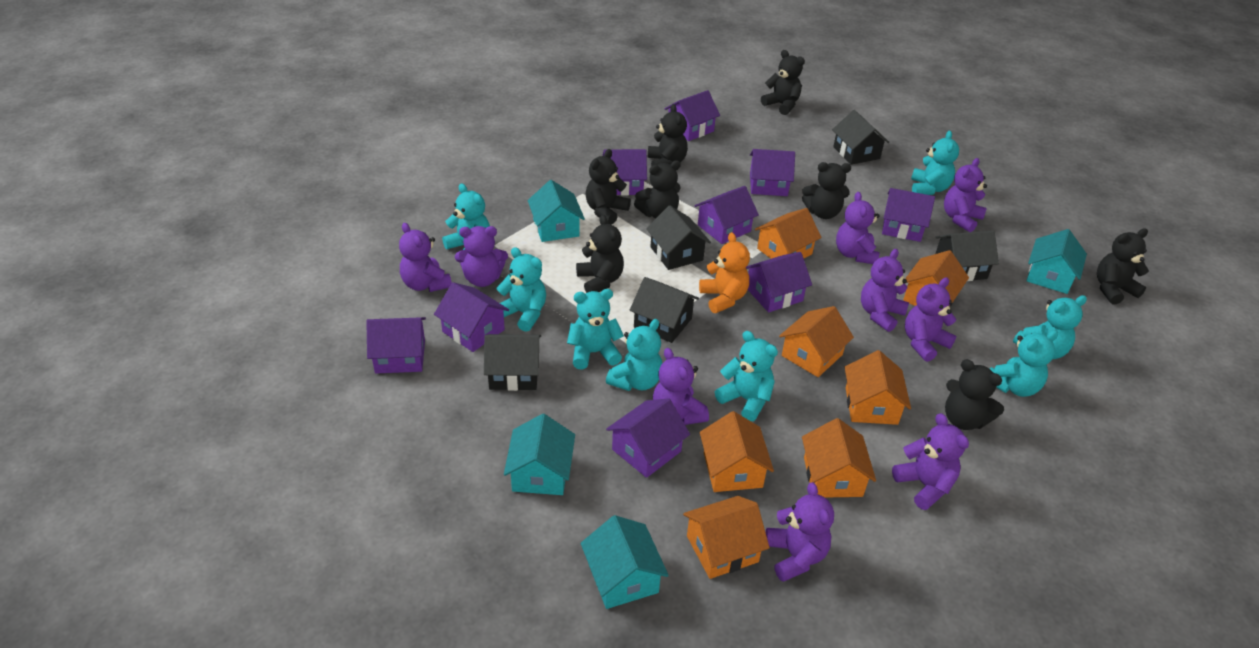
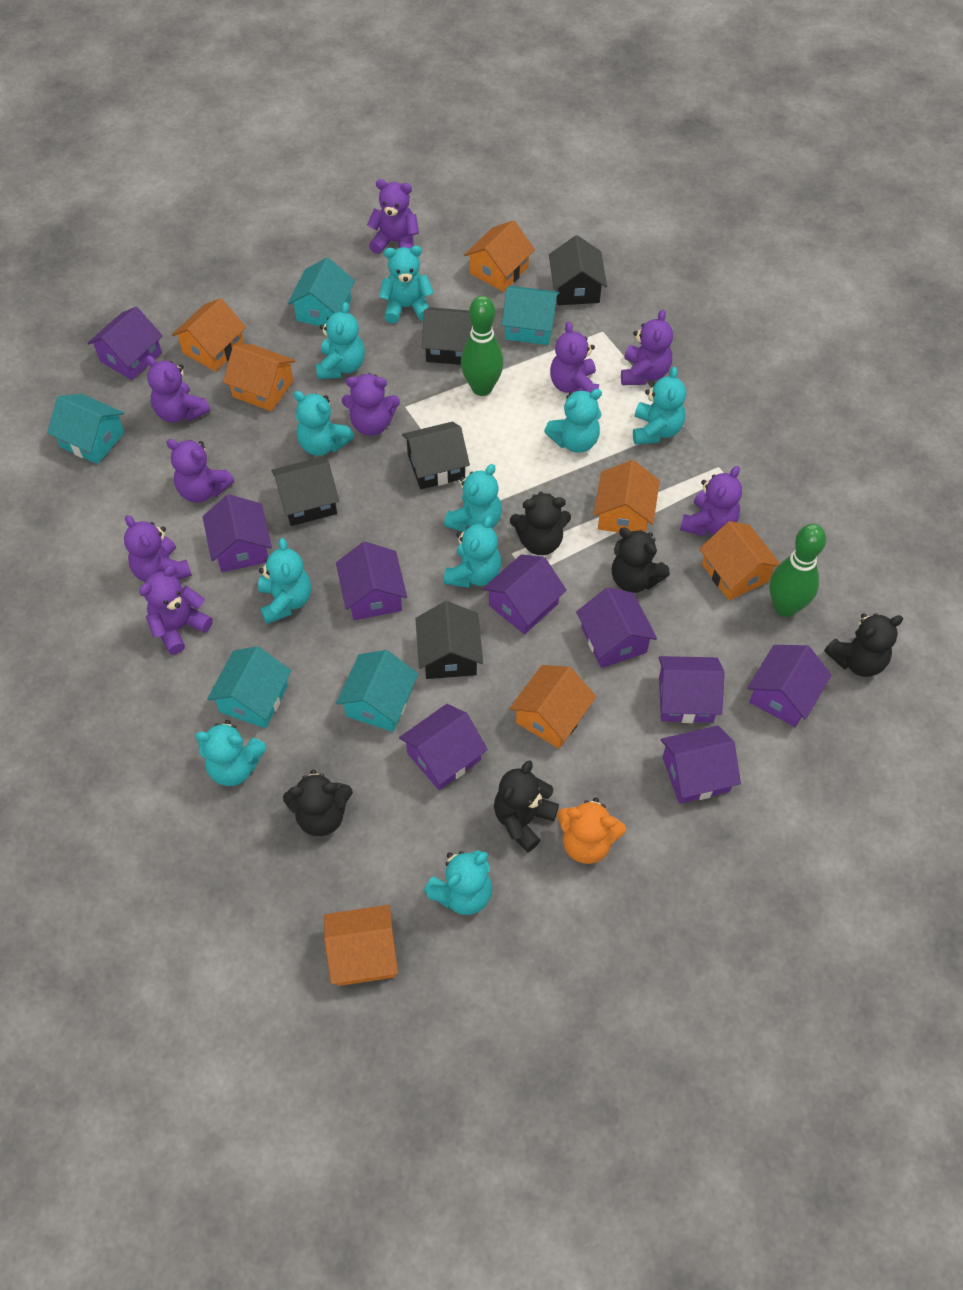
black teddy bear: 8 -> 5
green bowling pin: 0 -> 2
turquoise house: 4 -> 5
turquoise teddy bear: 8 -> 10

